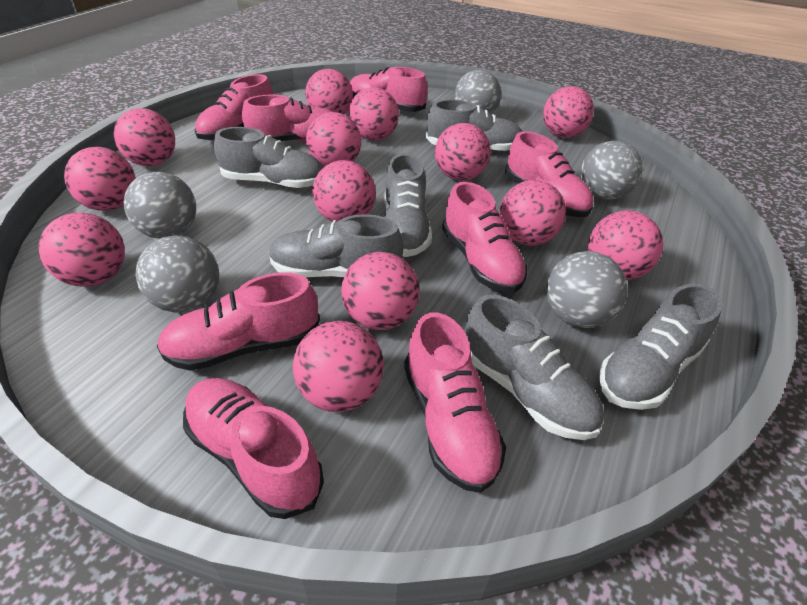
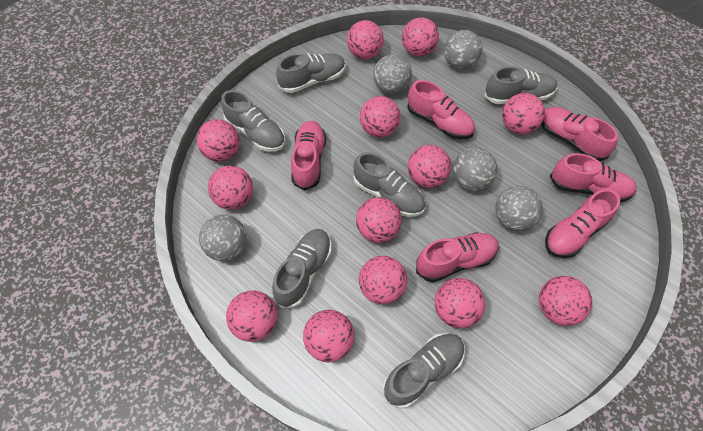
pink shoe: 8 -> 6

